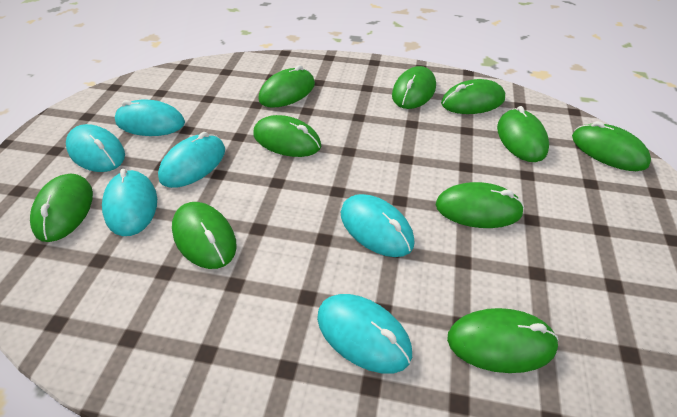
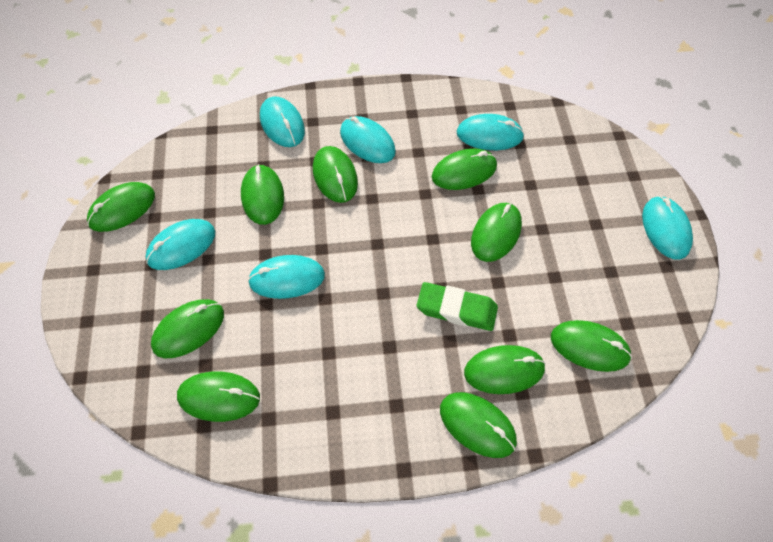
green eraser: 0 -> 1

